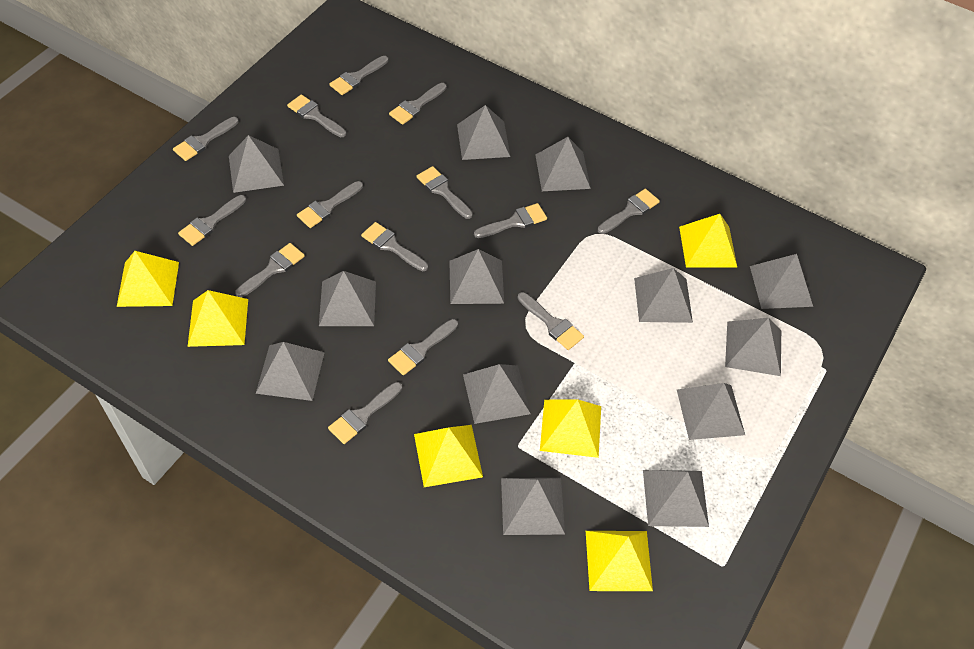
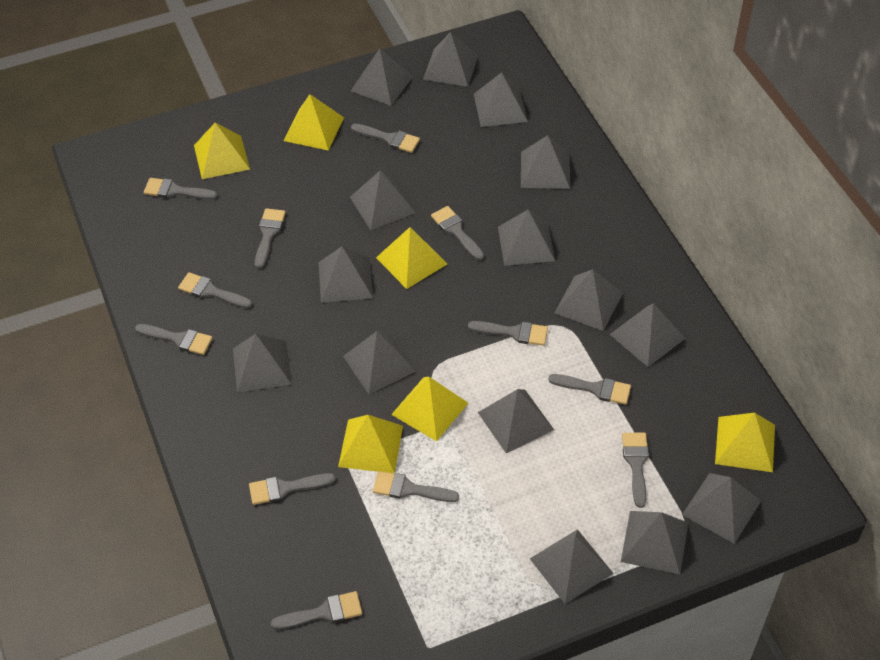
grey brush: 14 -> 12
grey pyramid: 13 -> 15

